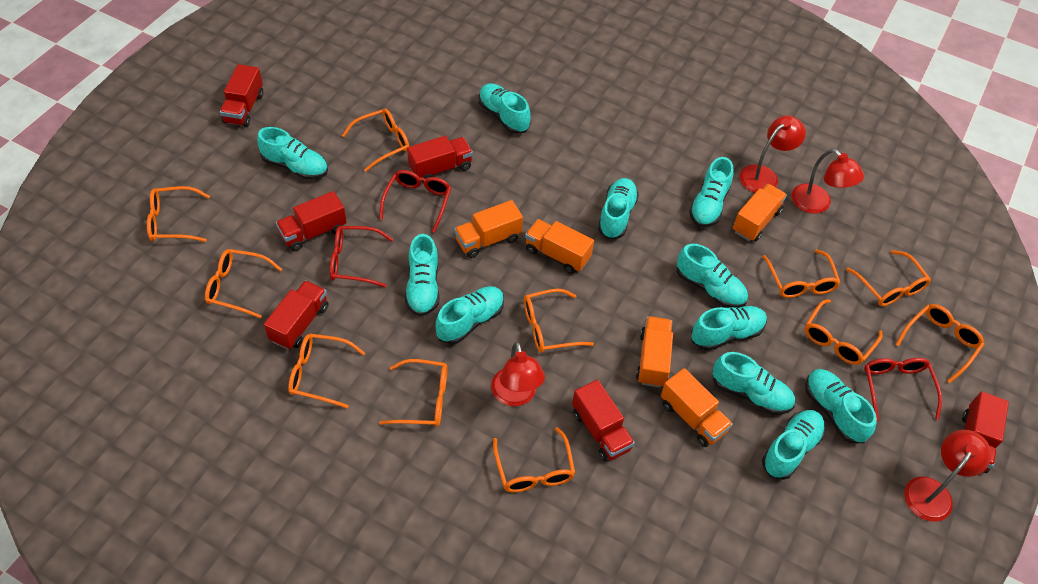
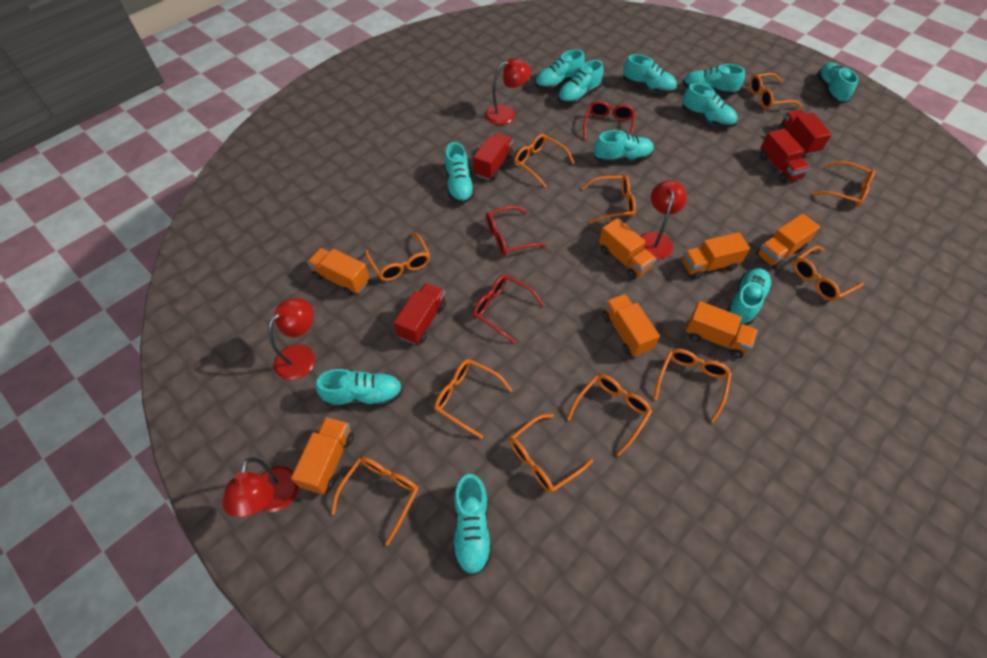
orange truck: 5 -> 7
red truck: 6 -> 4

